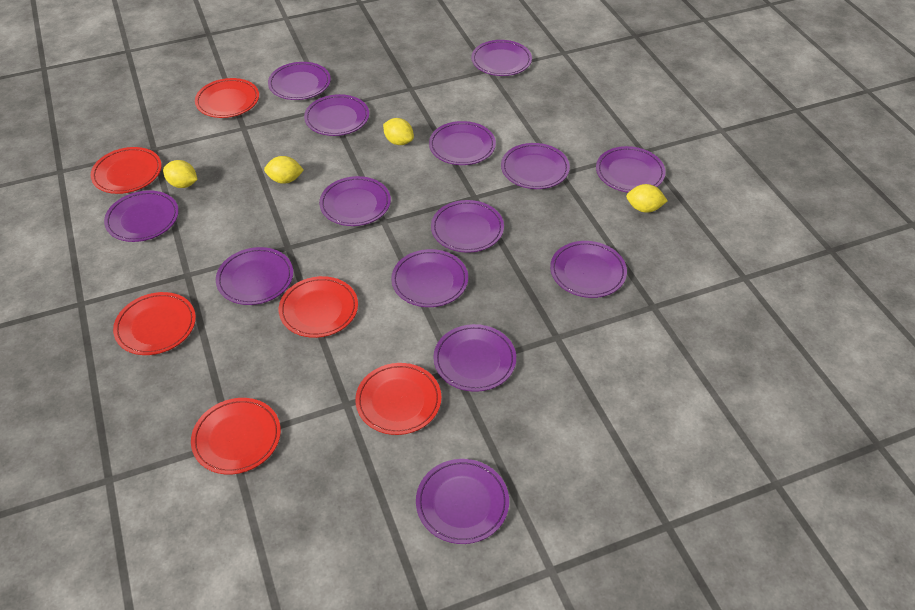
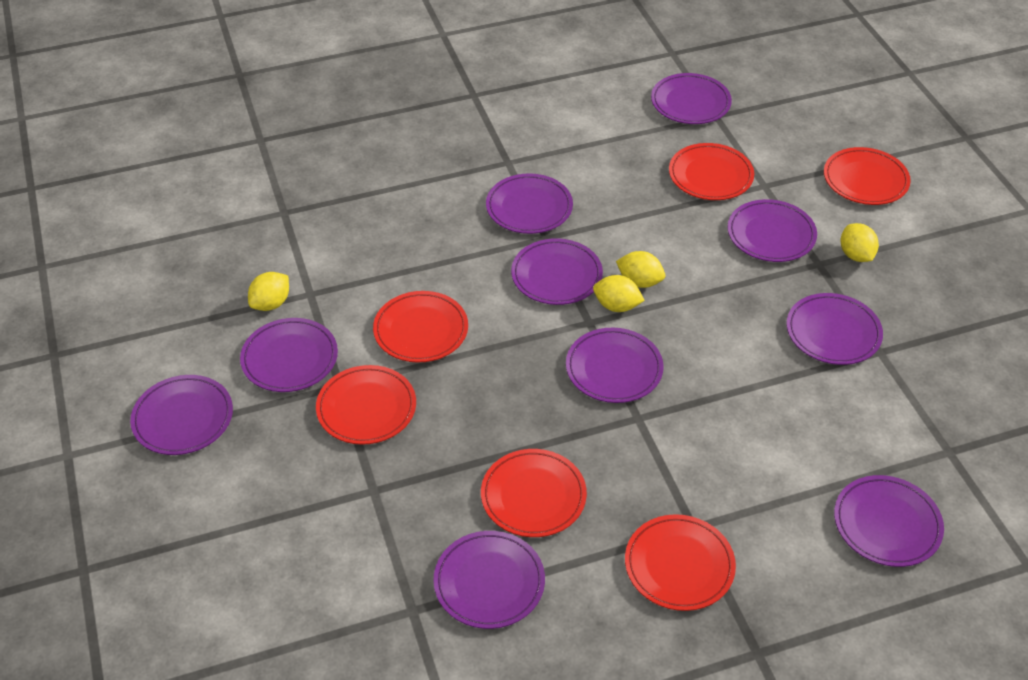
purple plate: 14 -> 10

